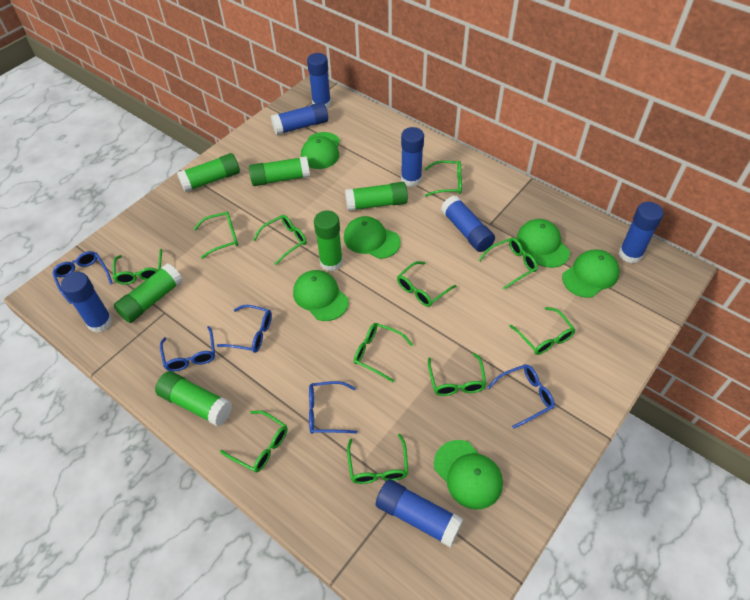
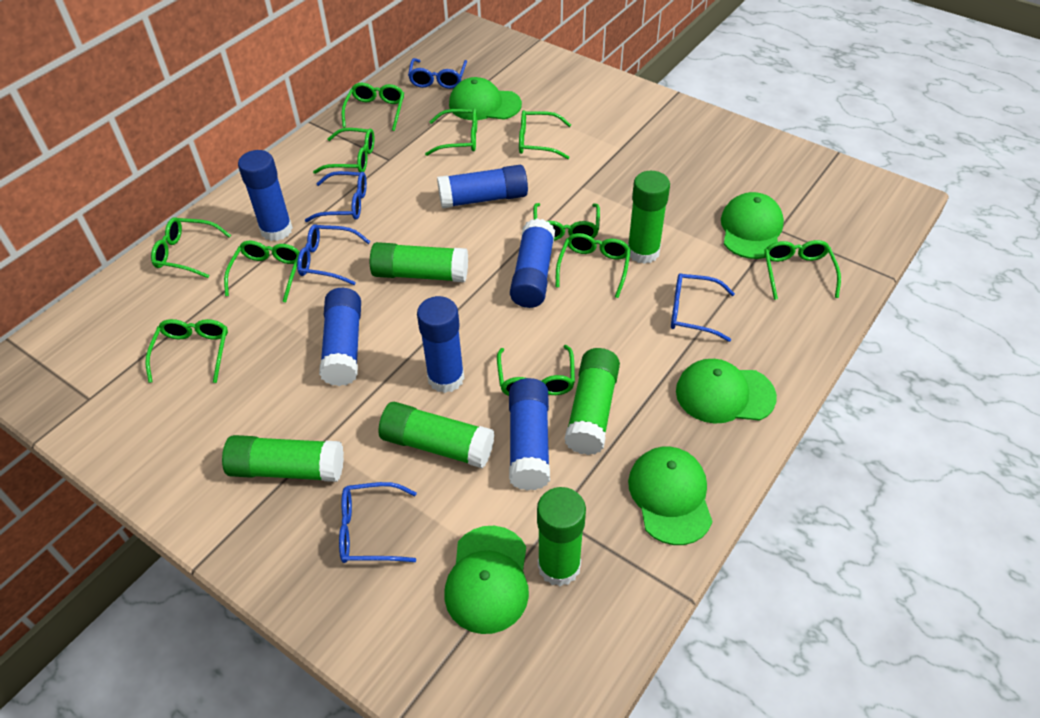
blue glue stick: 7 -> 6
green cap: 6 -> 5

